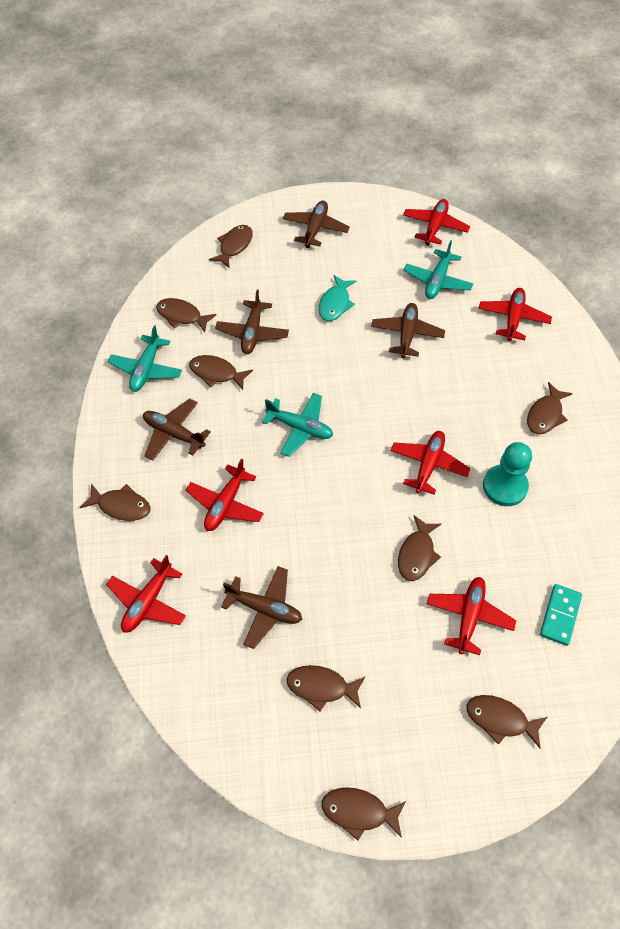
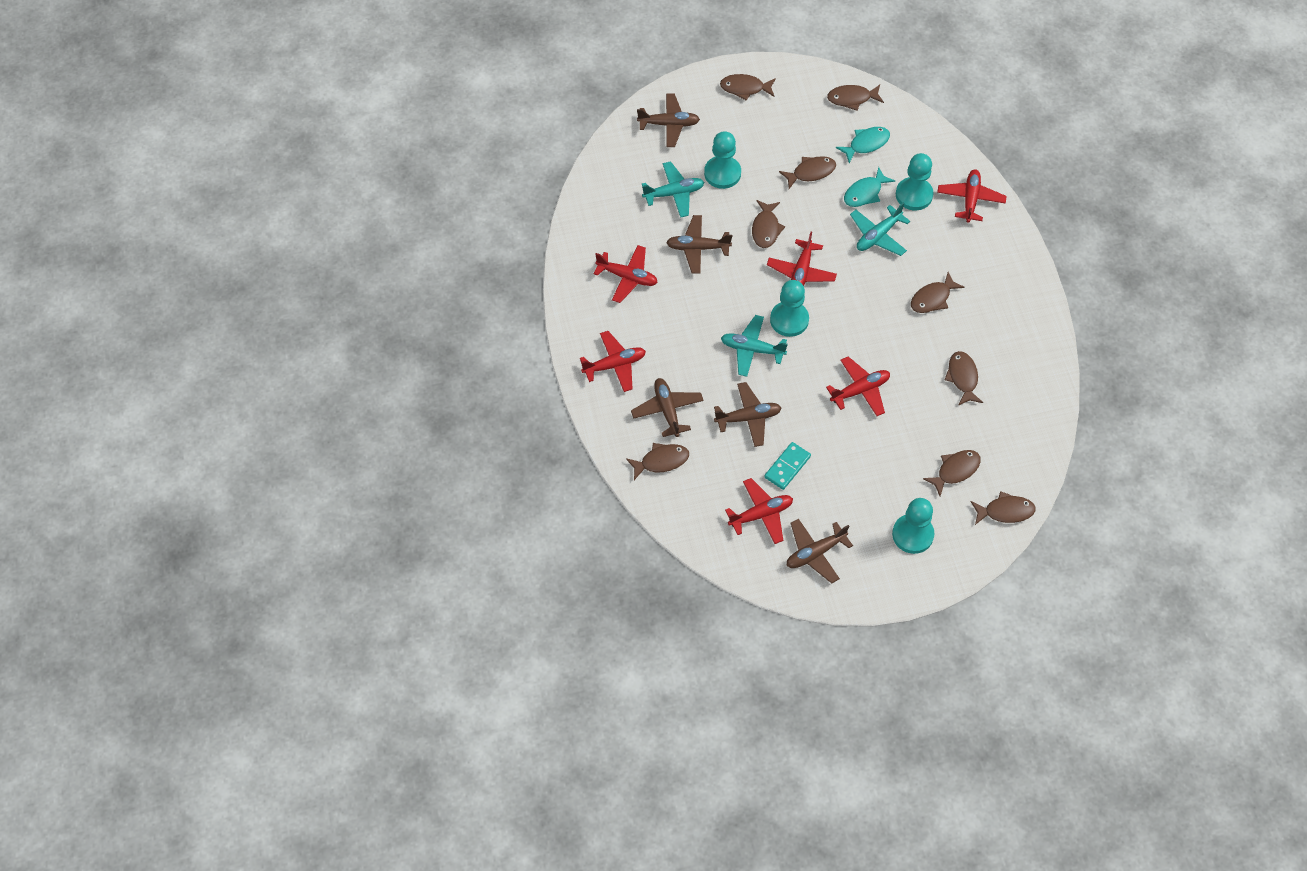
turquoise fish: 1 -> 2
turquoise pawn: 1 -> 4

